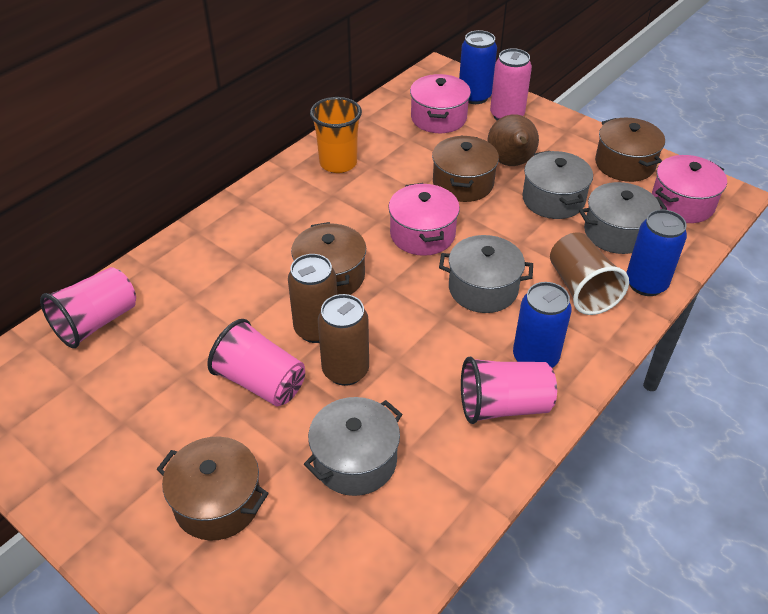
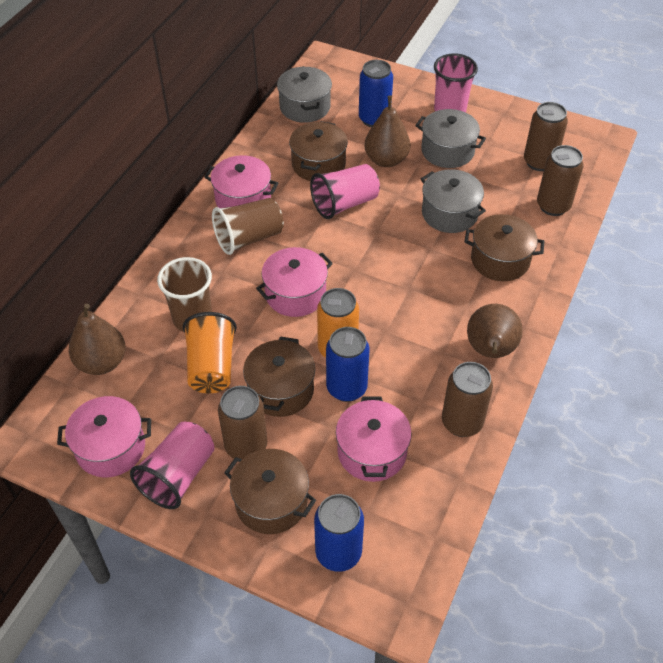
brown can: 2 -> 4
brown cup: 1 -> 2
brown pear: 1 -> 3
grey pot: 4 -> 3
orange can: 0 -> 1
pink can: 1 -> 0
pink pot: 3 -> 4

